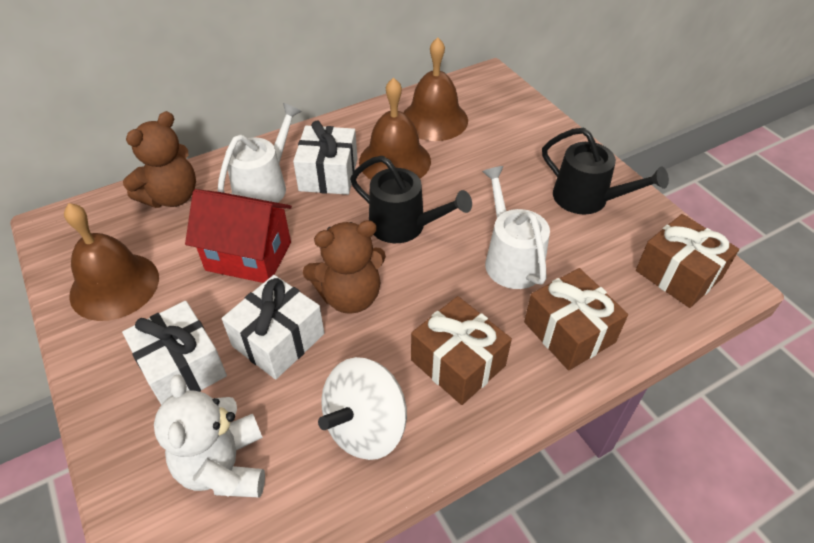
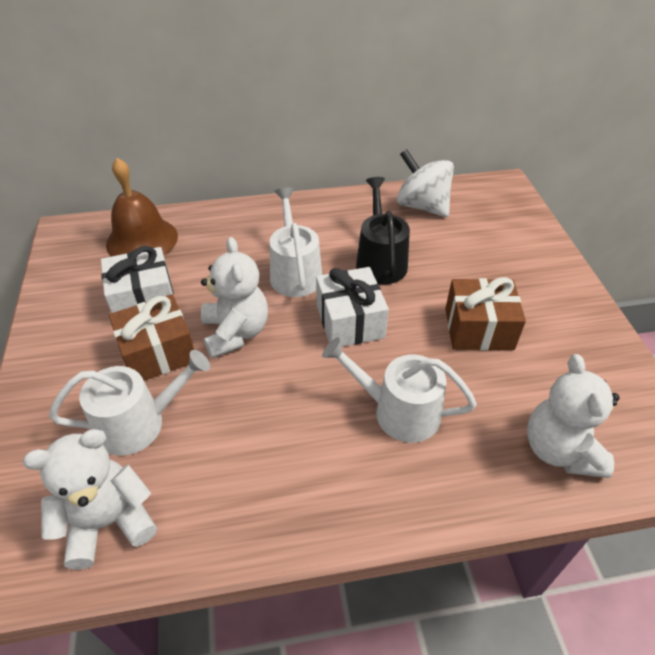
black watering can: 2 -> 1
brown bell: 3 -> 1
brown gift: 3 -> 2
brown teddy bear: 2 -> 0
red house: 1 -> 0
white gift: 3 -> 2
white teddy bear: 1 -> 3
white watering can: 2 -> 3

